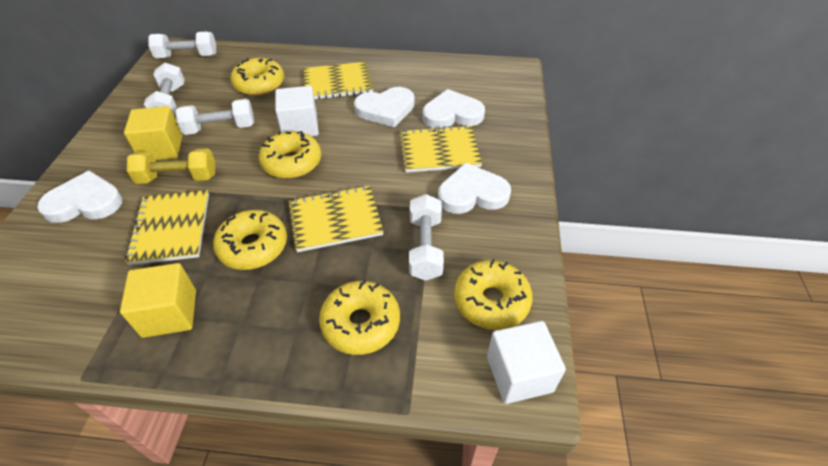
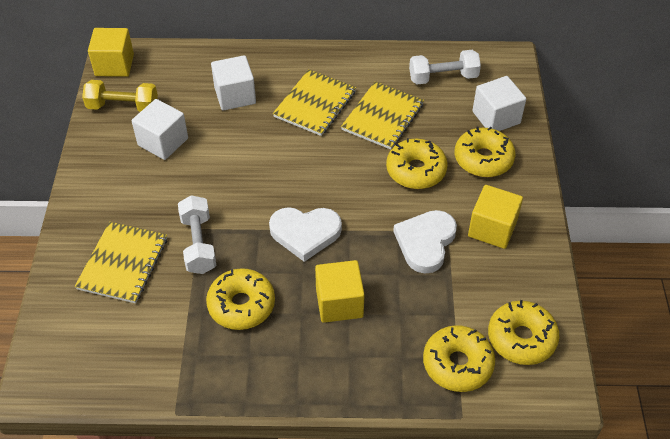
white cube: 2 -> 3
white dumbbell: 4 -> 2
white heart: 4 -> 2
yellow cube: 2 -> 3
yellow notebook: 4 -> 3

